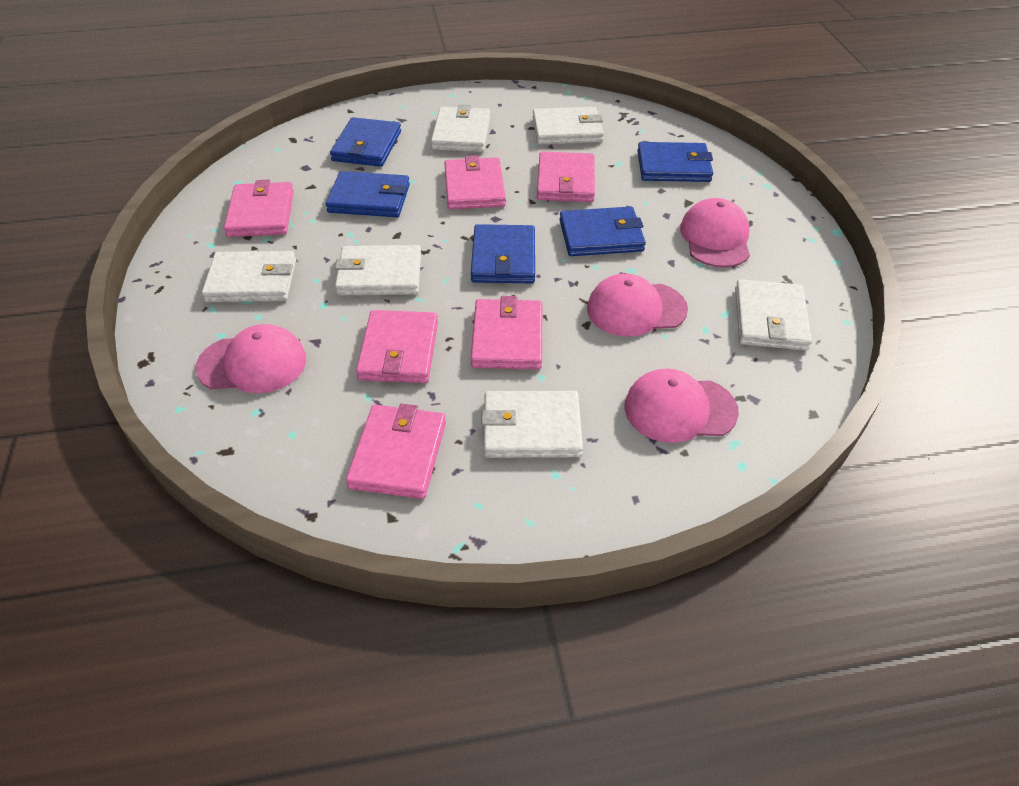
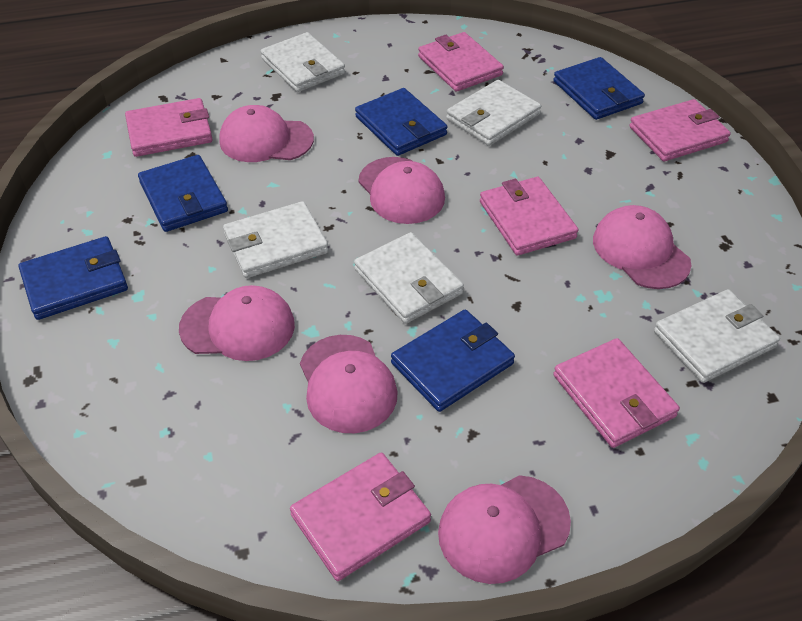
pink cap: 4 -> 6
white wallet: 6 -> 5

